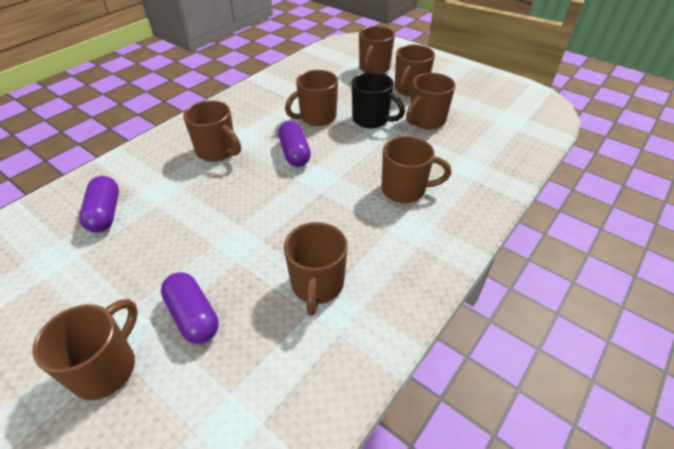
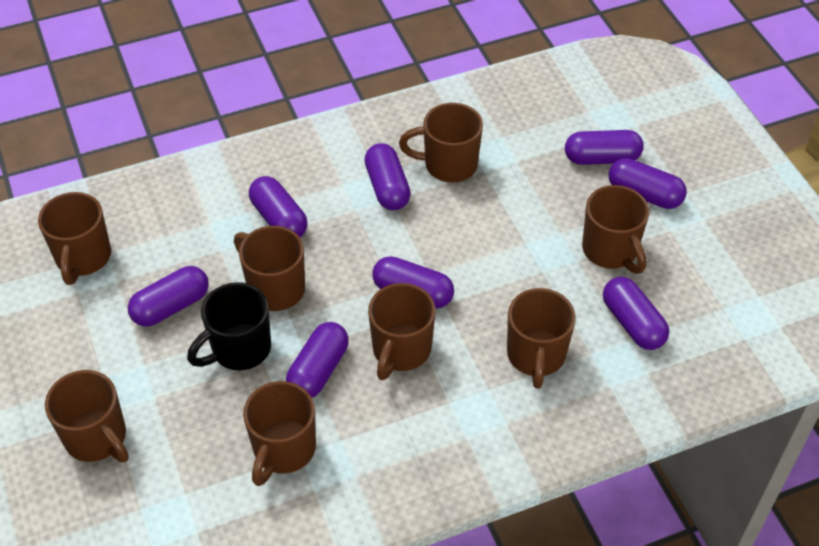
purple capsule: 3 -> 8

